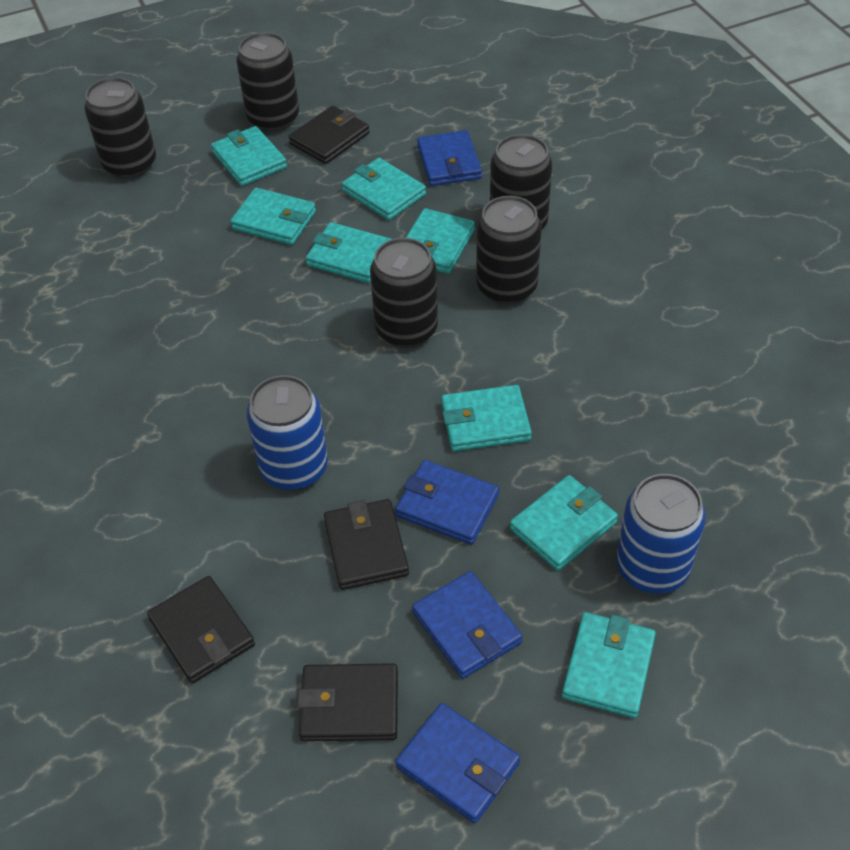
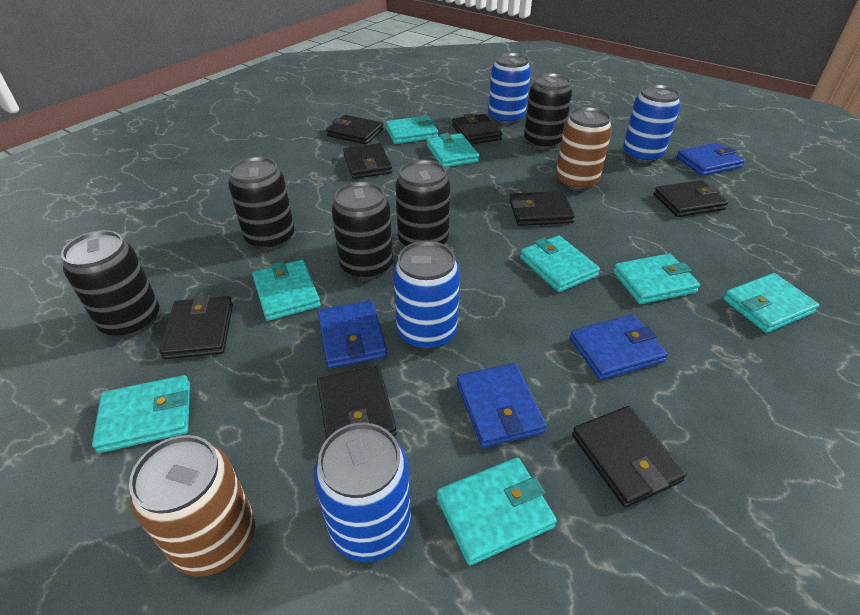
black wallet: 4 -> 8
blue can: 2 -> 4
brown can: 0 -> 2

